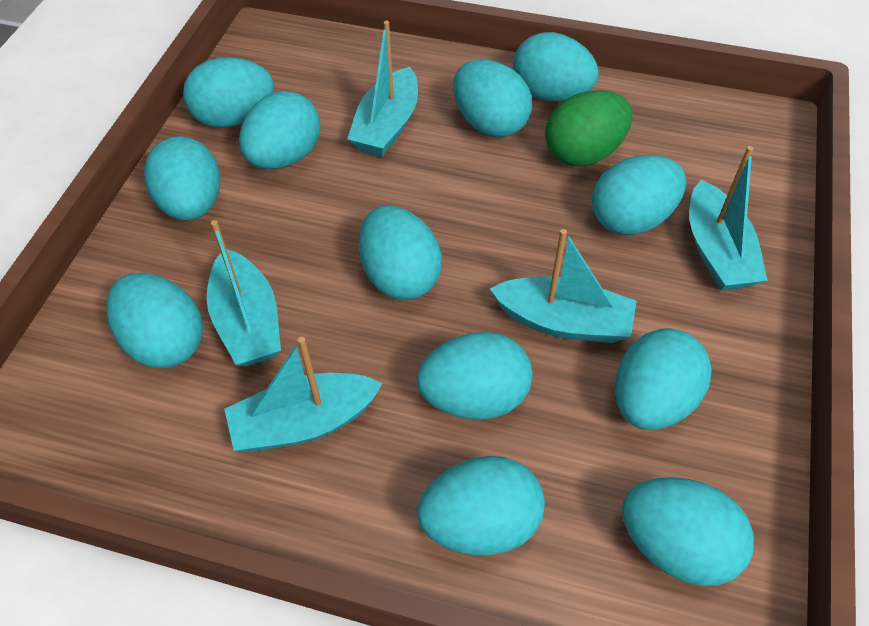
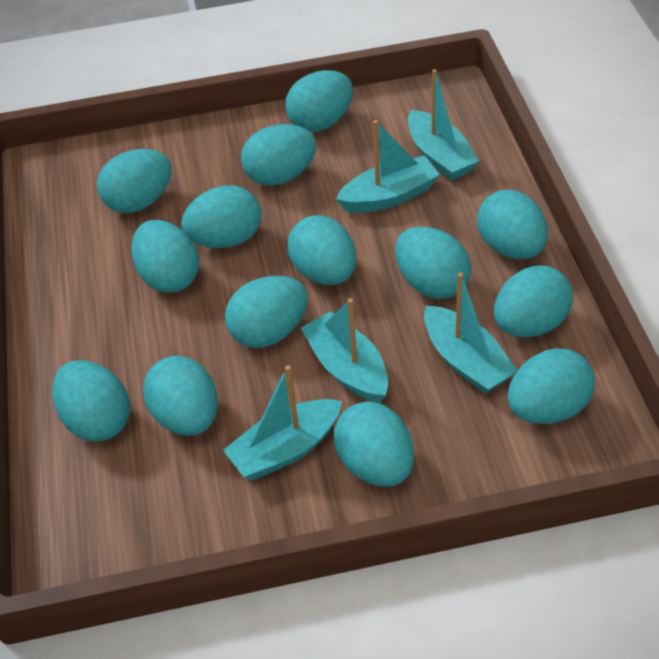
green egg: 1 -> 0
turquoise egg: 12 -> 14

